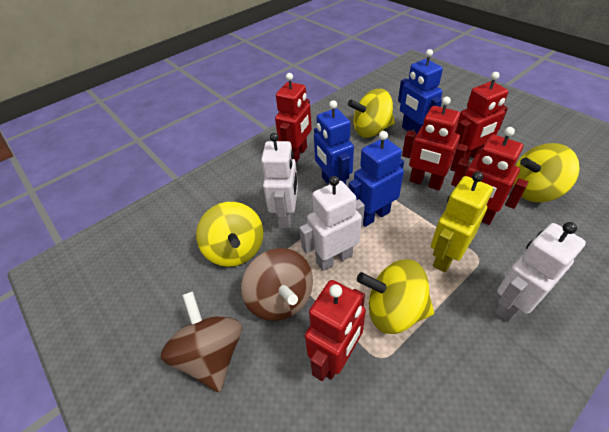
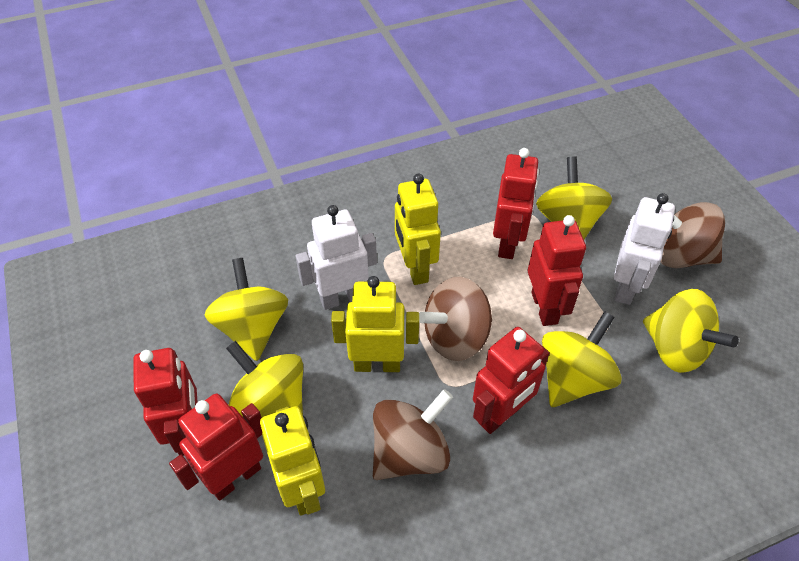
blue robot: 3 -> 0
brown spinning top: 2 -> 3
white robot: 3 -> 2
yellow robot: 1 -> 3
yellow spinning top: 4 -> 5

